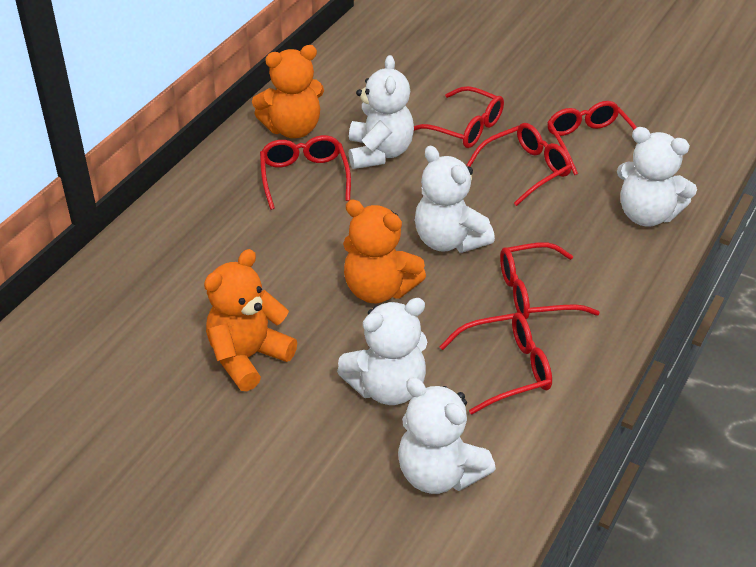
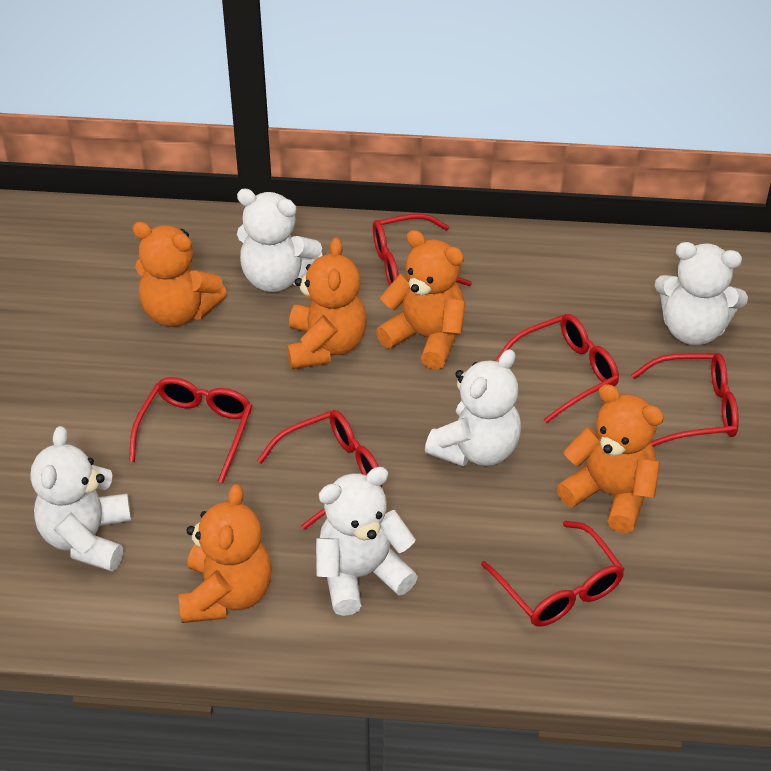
orange teddy bear: 3 -> 5

